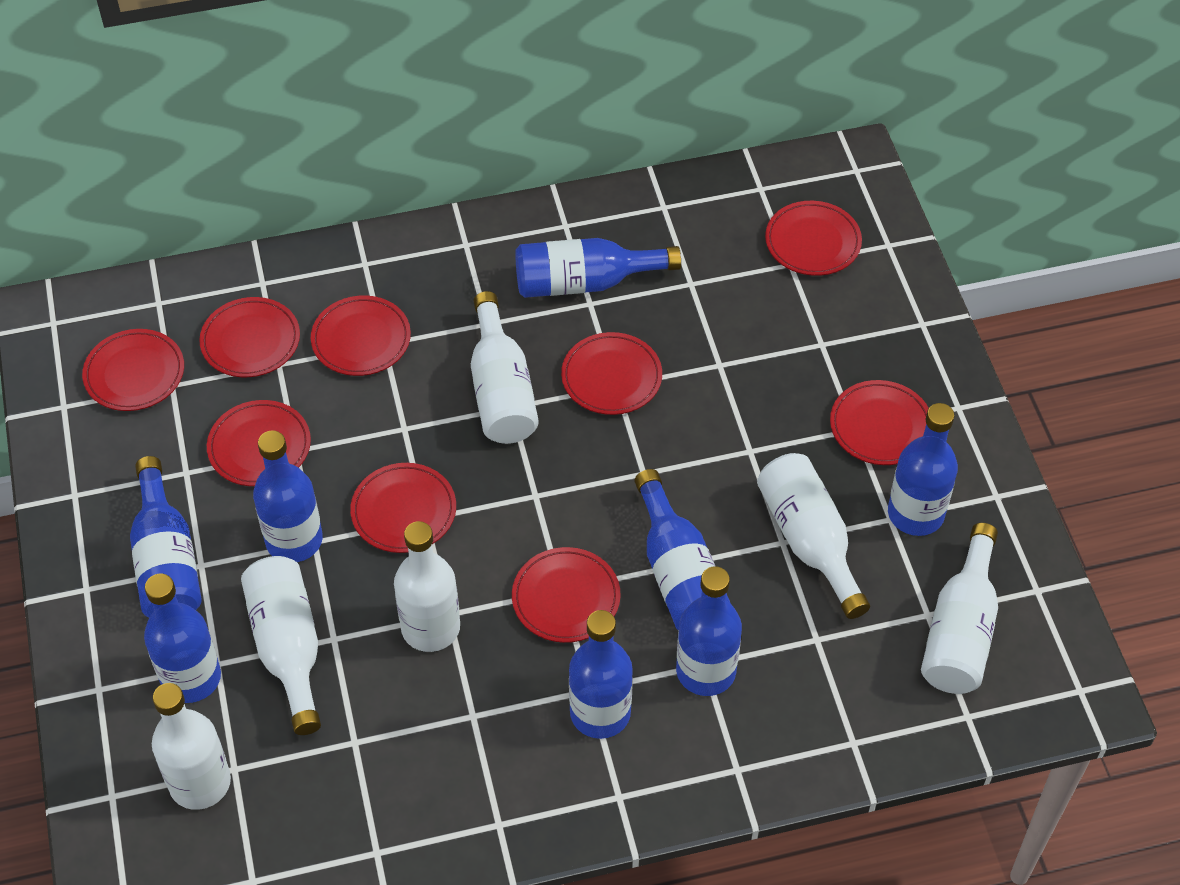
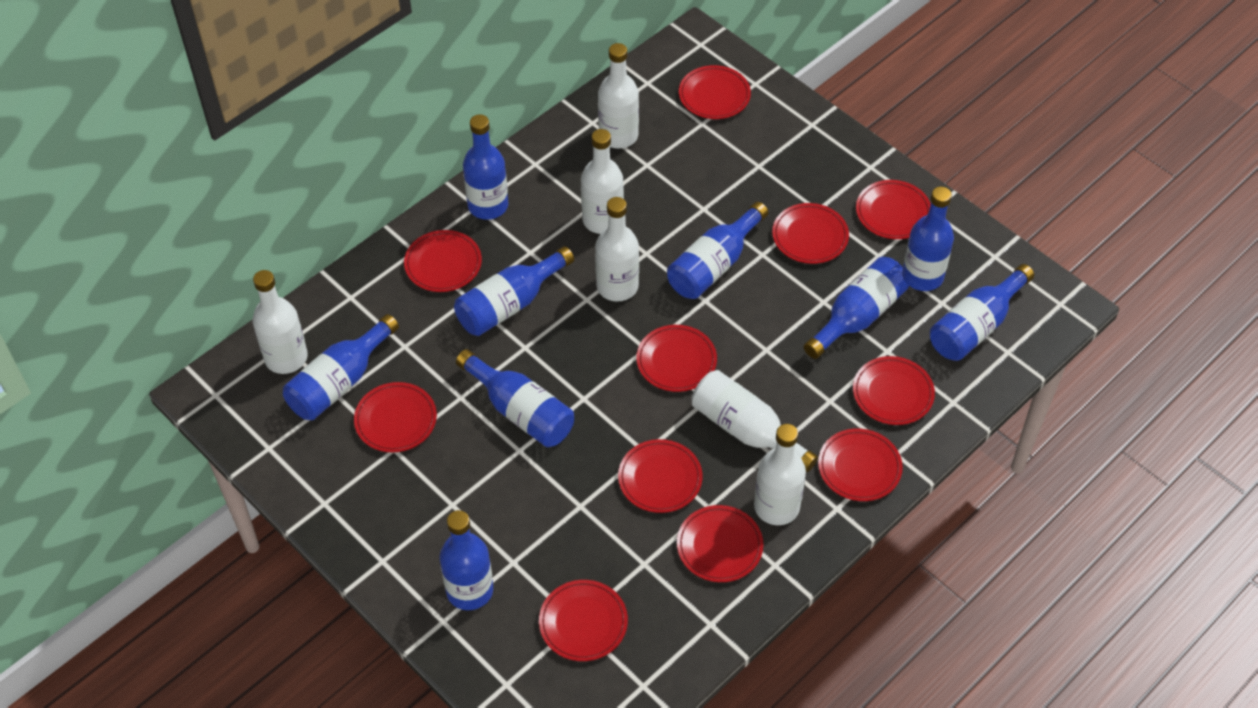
blue bottle: 8 -> 9
red plate: 9 -> 11

